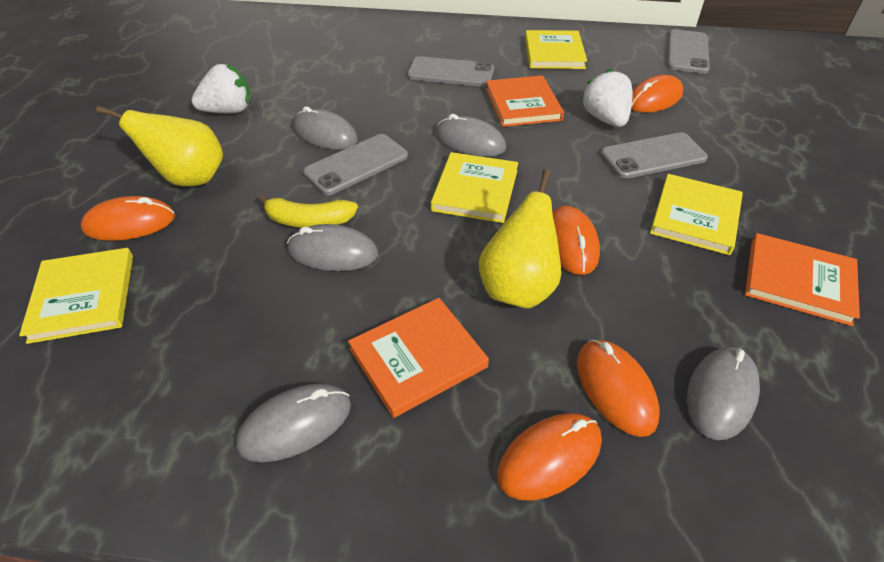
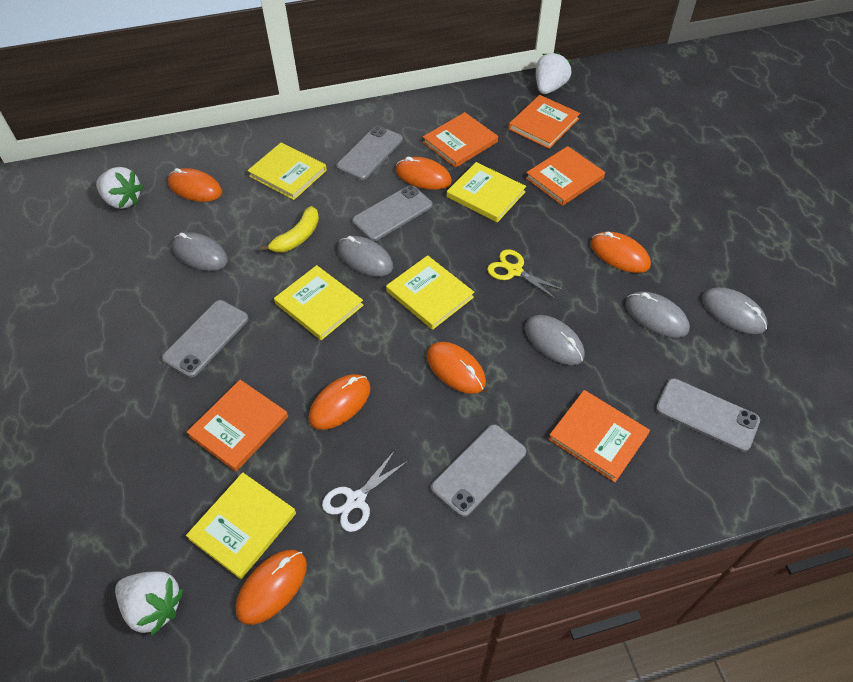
grey phone: 4 -> 5
orange book: 3 -> 5
orange mouse: 5 -> 6
white scissors: 0 -> 1
white strawberry: 2 -> 3
yellow book: 4 -> 5
yellow pear: 2 -> 0
yellow scissors: 0 -> 1

